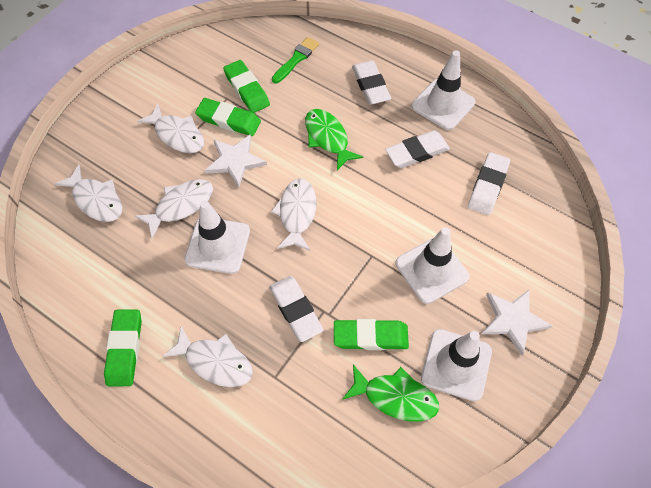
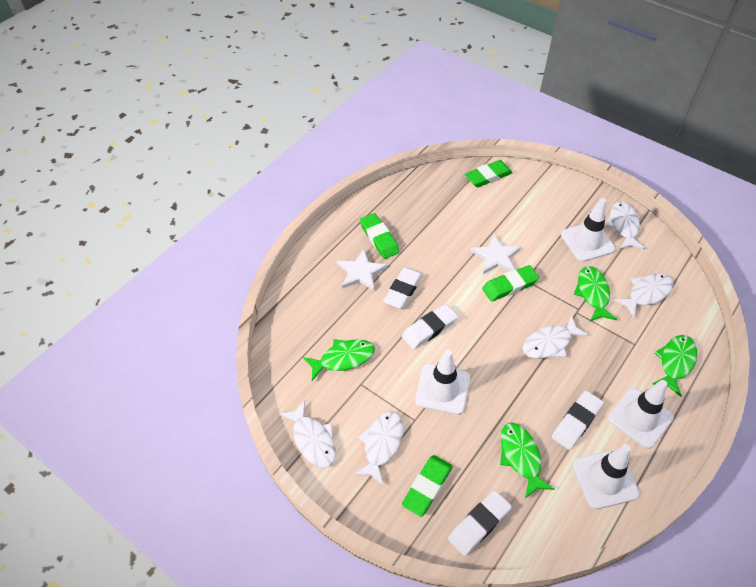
green brush: 1 -> 0
green fish: 2 -> 4

